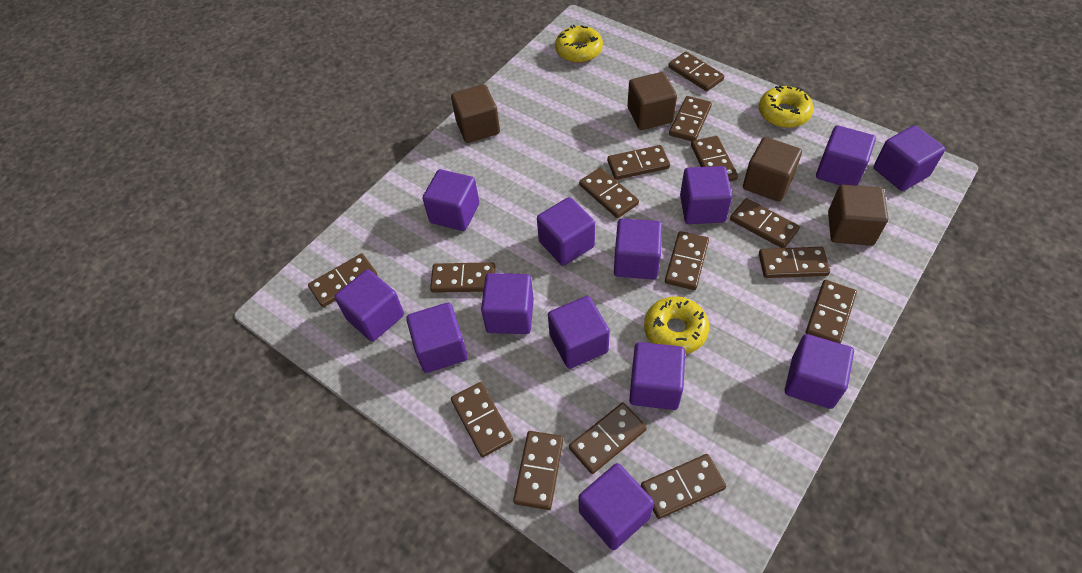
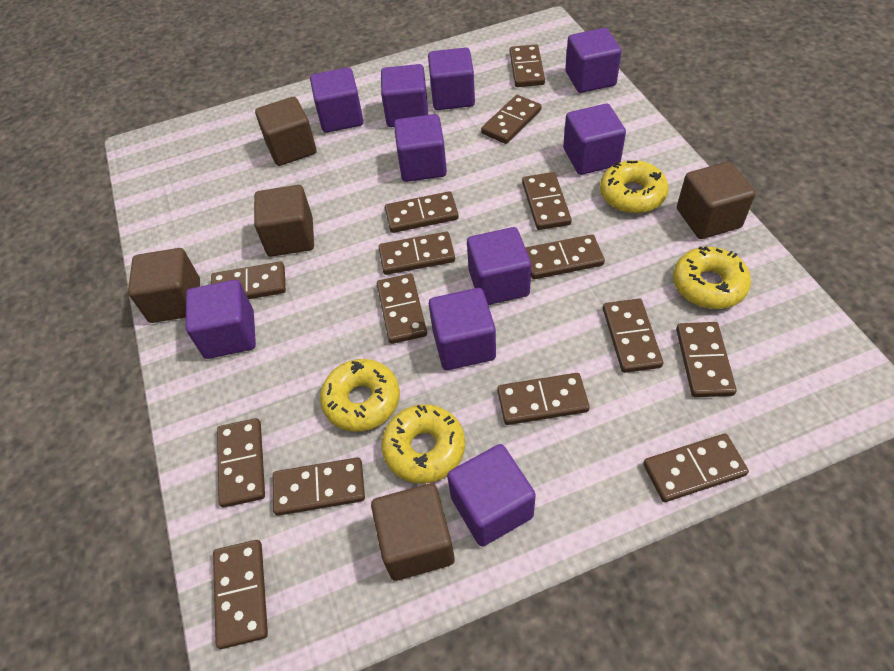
brown cube: 4 -> 5
purple cube: 13 -> 10
yellow donut: 3 -> 4

